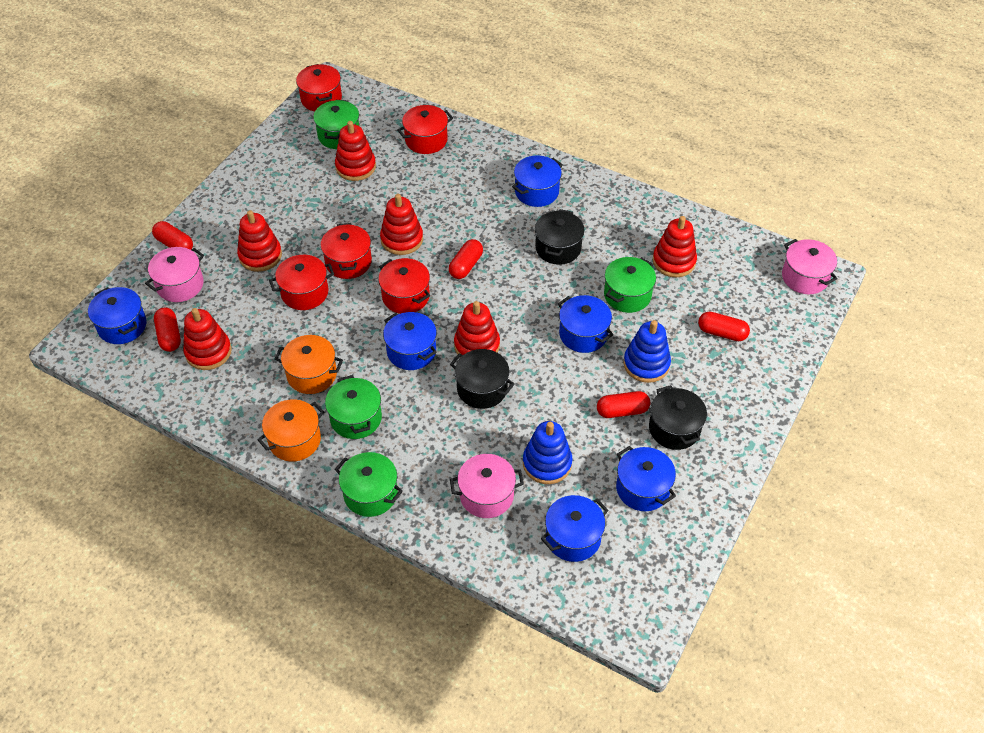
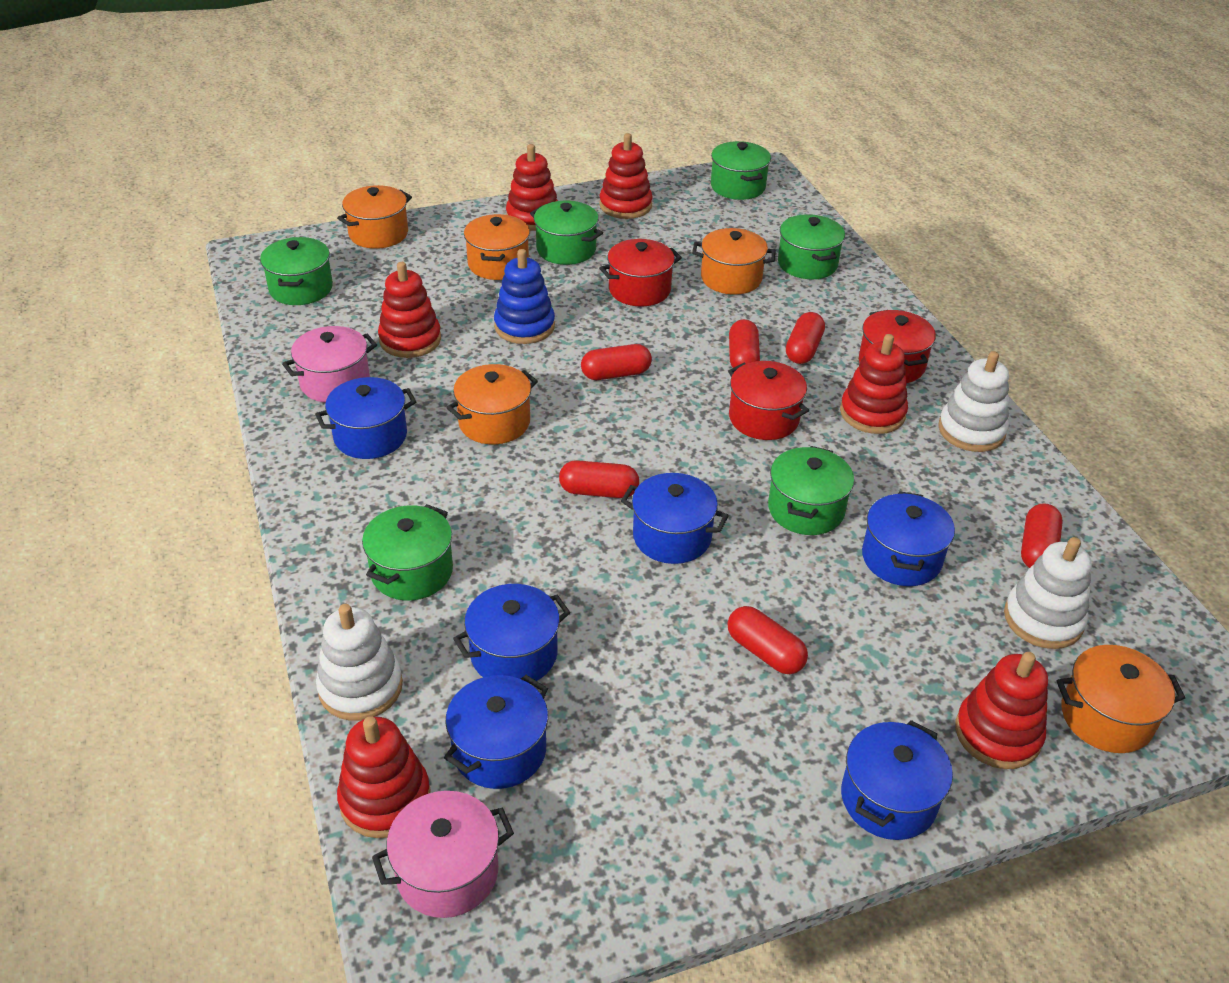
black pot: 3 -> 0
blue stacking toy: 2 -> 1
green pot: 4 -> 6
orange pot: 2 -> 5
pink pot: 3 -> 2
red capsule: 5 -> 6
red pot: 5 -> 3
white stacking toy: 0 -> 3

